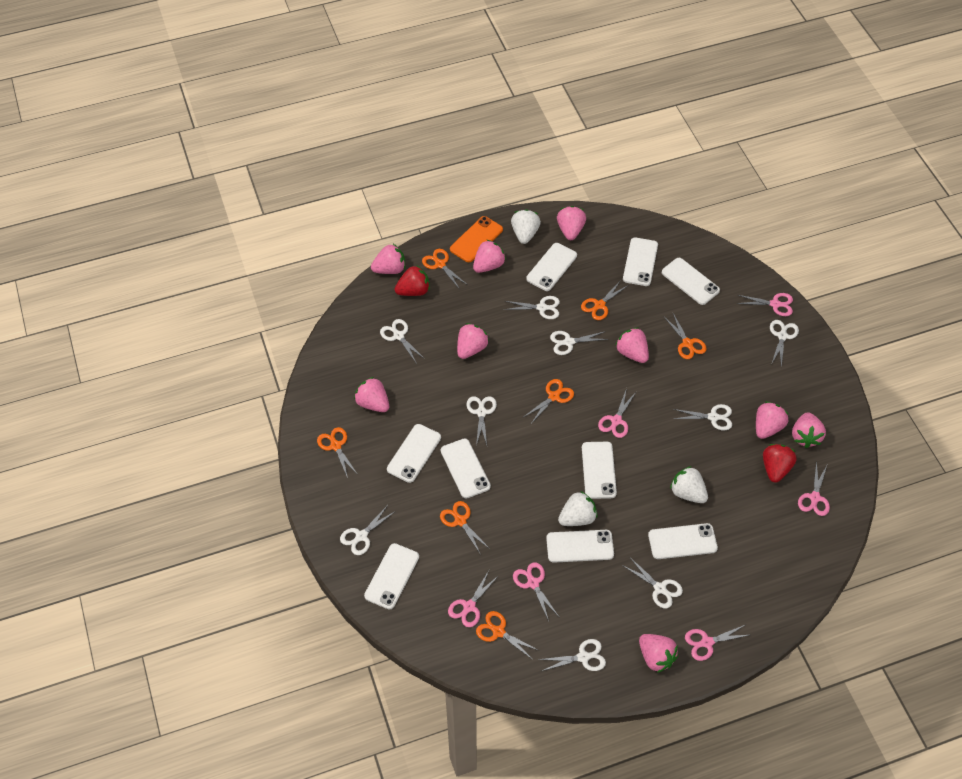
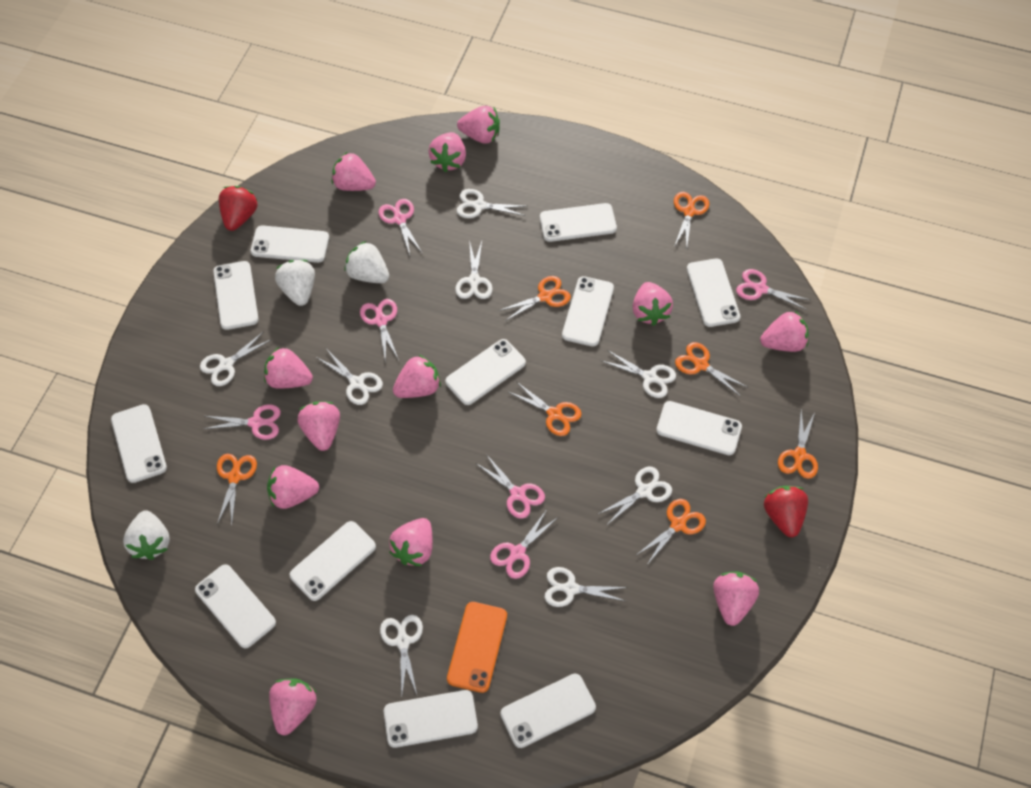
pink strawberry: 9 -> 12
white phone: 9 -> 12
white scissors: 9 -> 8

